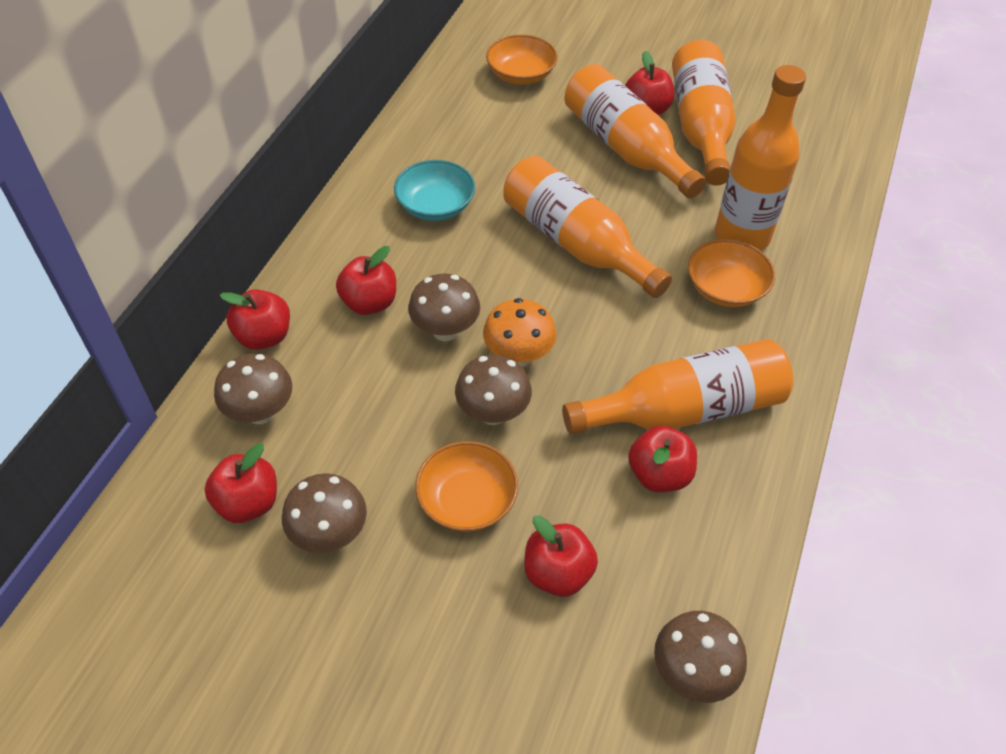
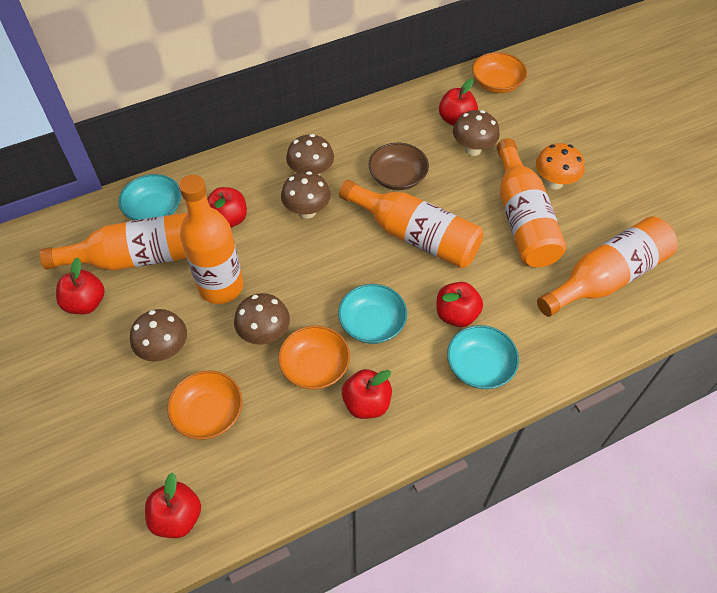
brown bowl: 0 -> 1
turquoise bowl: 1 -> 3

